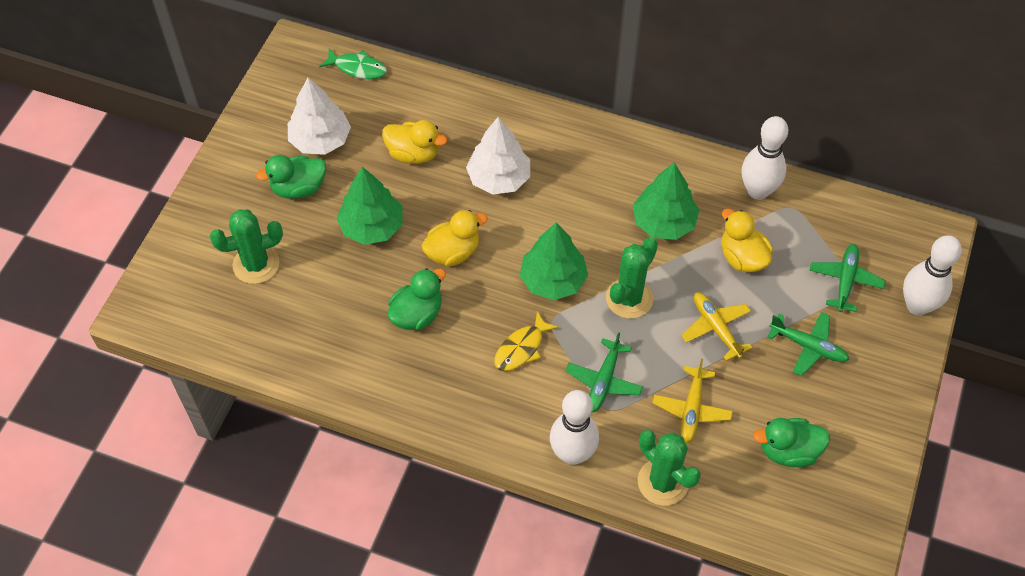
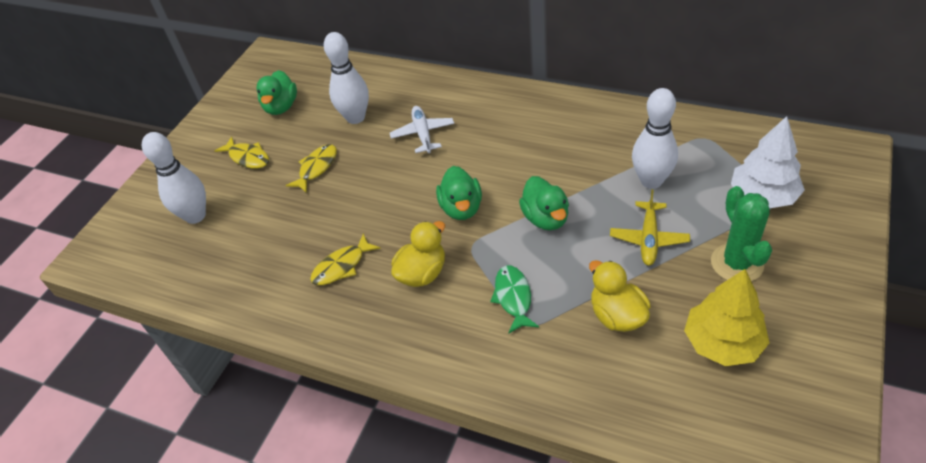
green cactus: 3 -> 1
green plane: 3 -> 0
green tree: 3 -> 0
white plane: 0 -> 1
white tree: 2 -> 1
yellow duck: 3 -> 2
yellow fish: 1 -> 3
yellow plane: 2 -> 1
yellow tree: 0 -> 1

